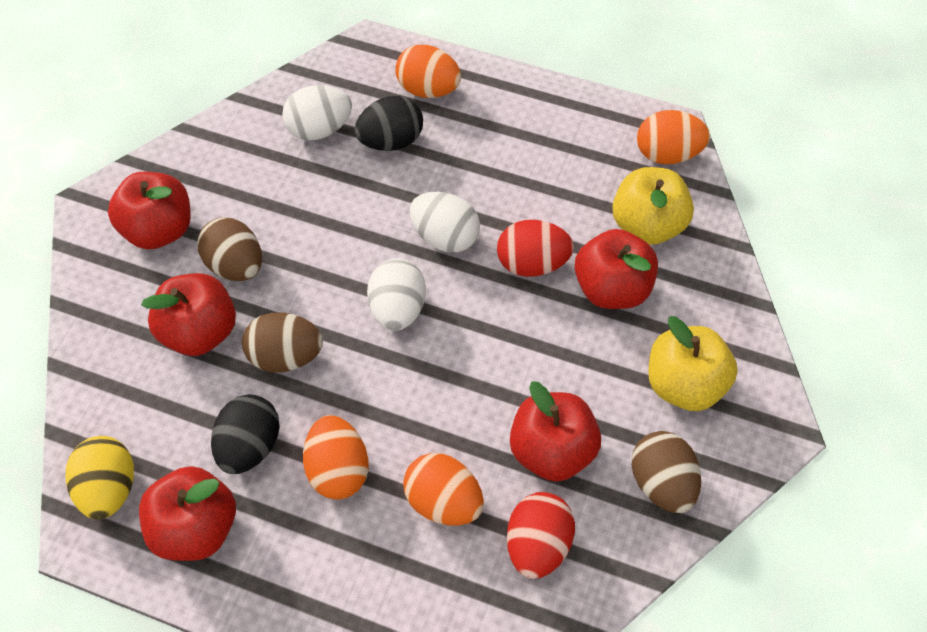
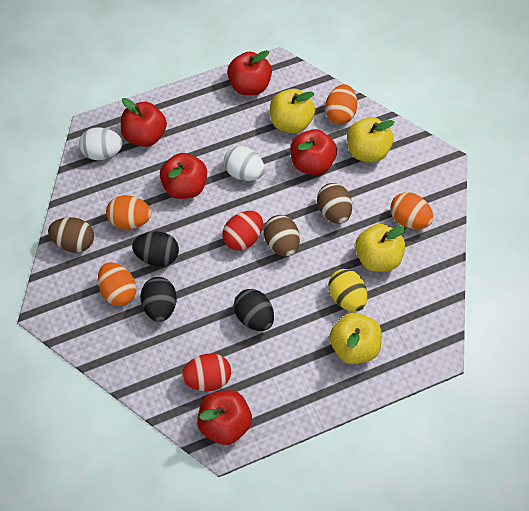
black egg: 2 -> 3
white egg: 3 -> 2
yellow apple: 2 -> 4

